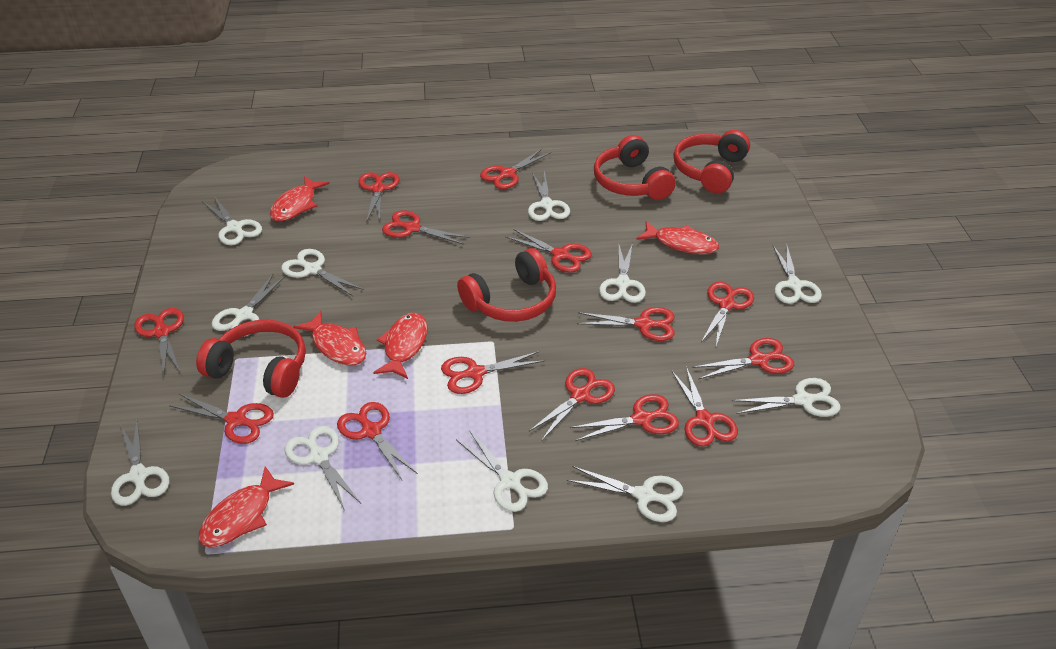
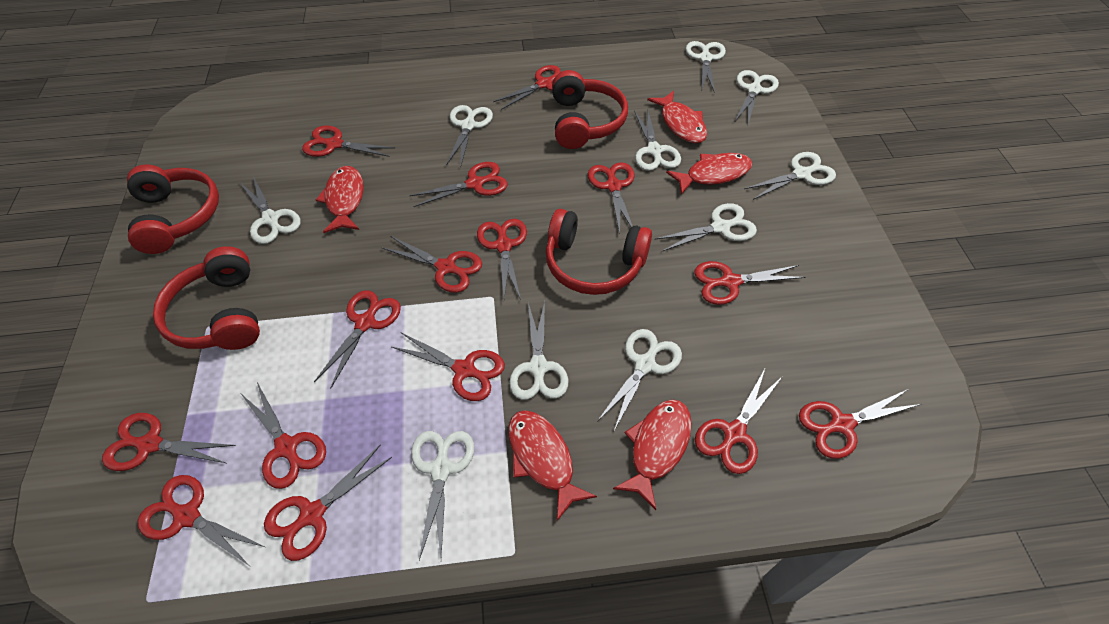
red scissors: 14 -> 15
white scissors: 11 -> 10

